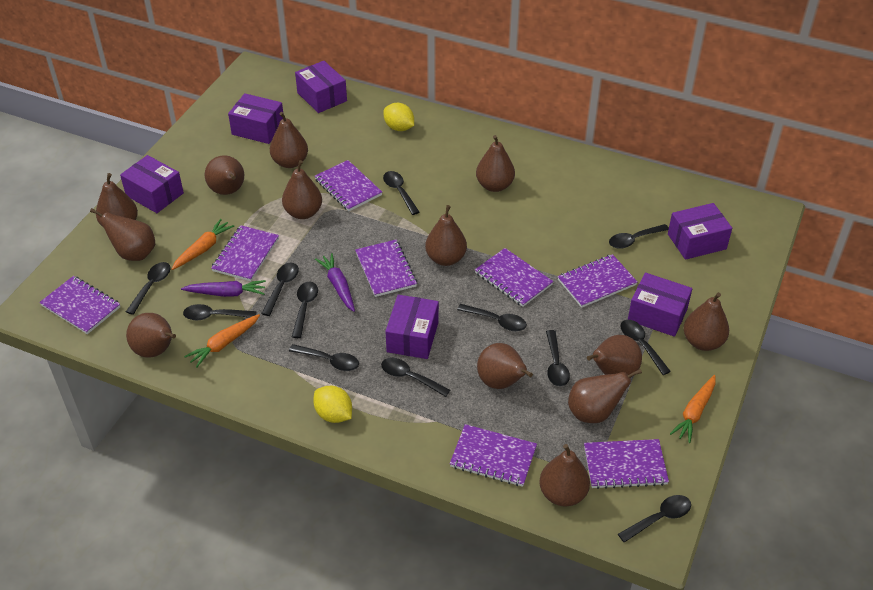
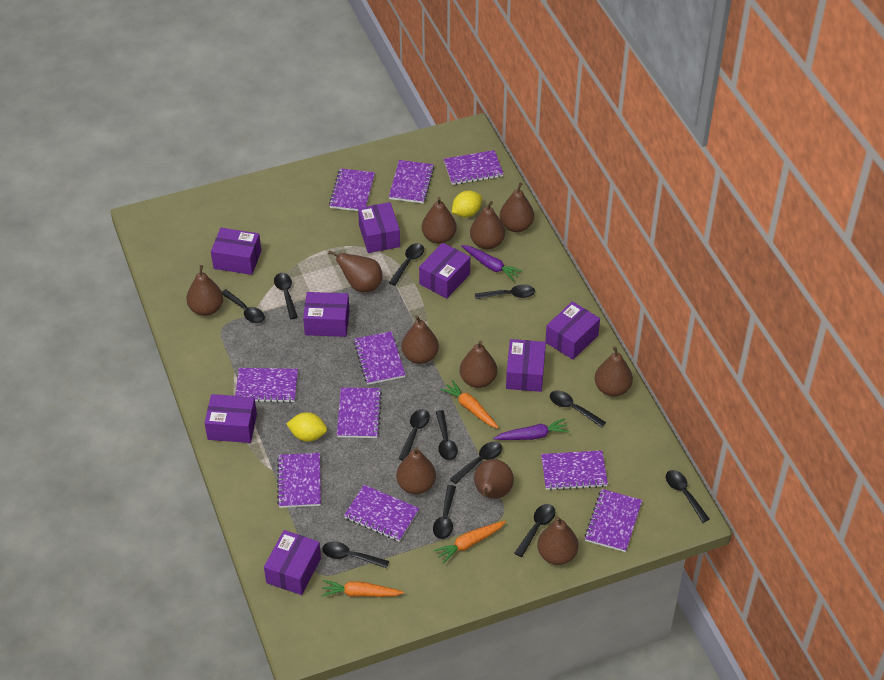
brown pear: 13 -> 11
purple box: 6 -> 8
purple notebook: 8 -> 10

